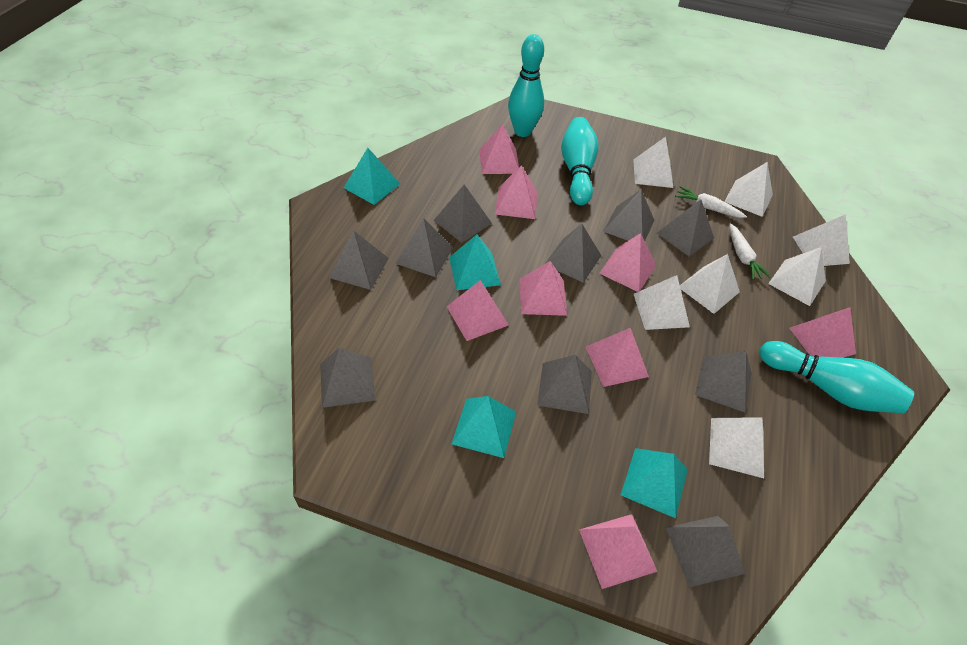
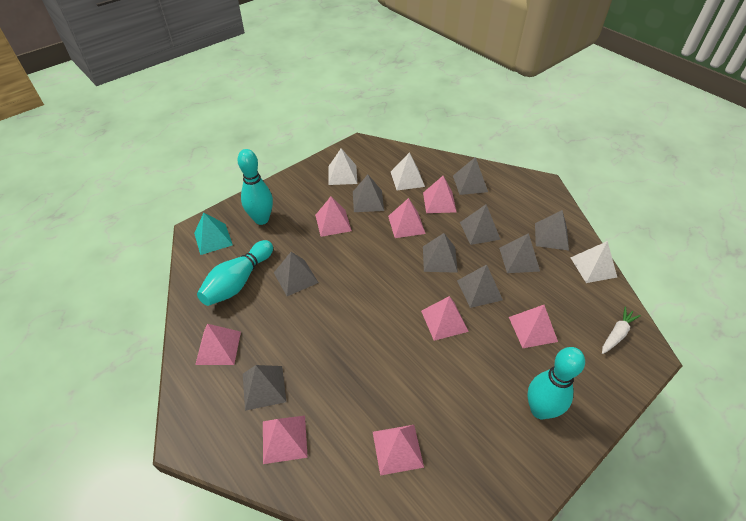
grey pyramid: 10 -> 9
turquoise pyramid: 4 -> 1
white carrot: 2 -> 1
white pyramid: 7 -> 3

